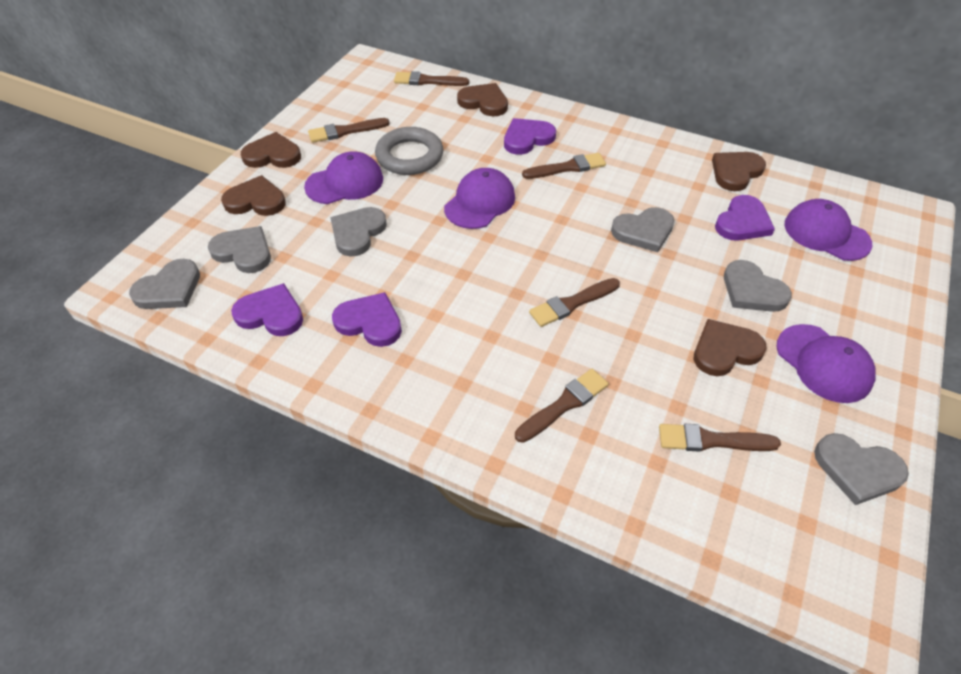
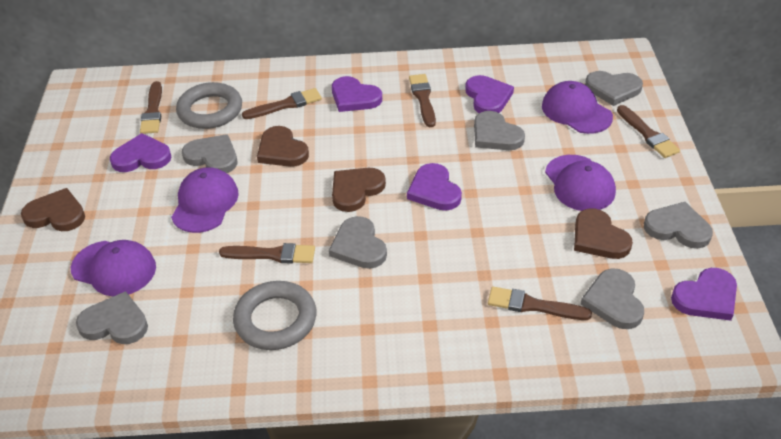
brown heart: 5 -> 4
grey heart: 6 -> 7
grey ring: 1 -> 2
purple heart: 4 -> 5

